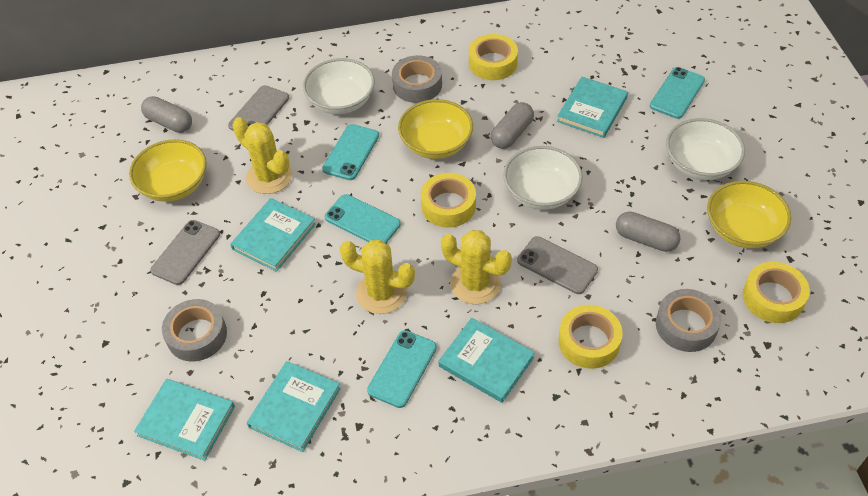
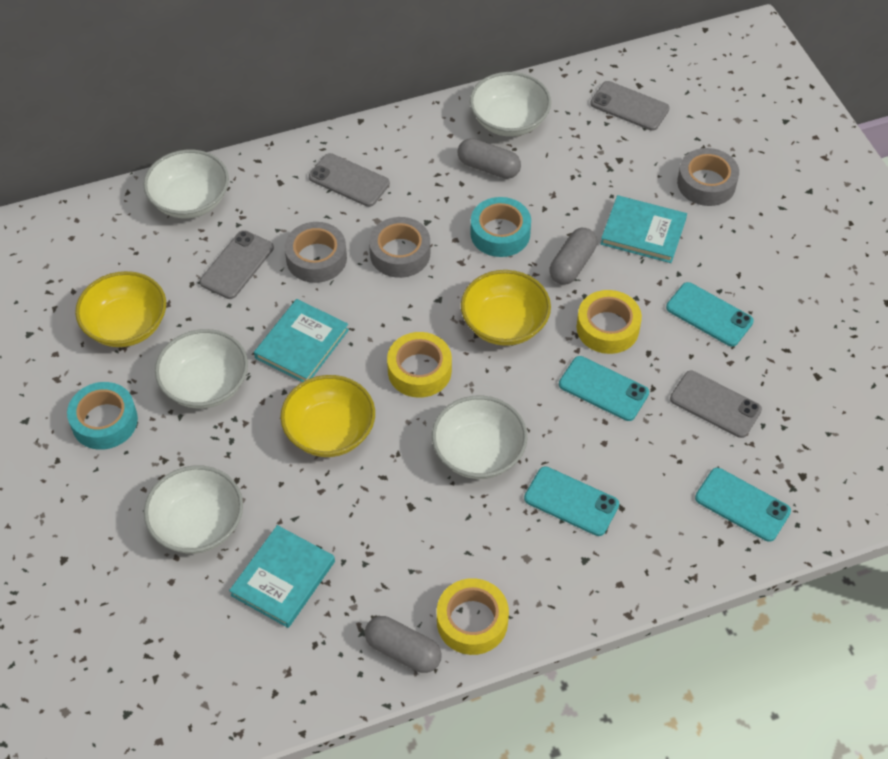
grey phone: 3 -> 4
turquoise book: 5 -> 3
turquoise tape: 0 -> 2
white bowl: 3 -> 5
yellow cactus: 3 -> 0
yellow tape: 4 -> 3

